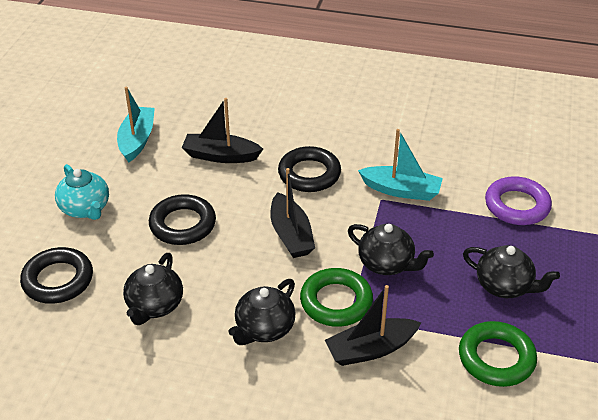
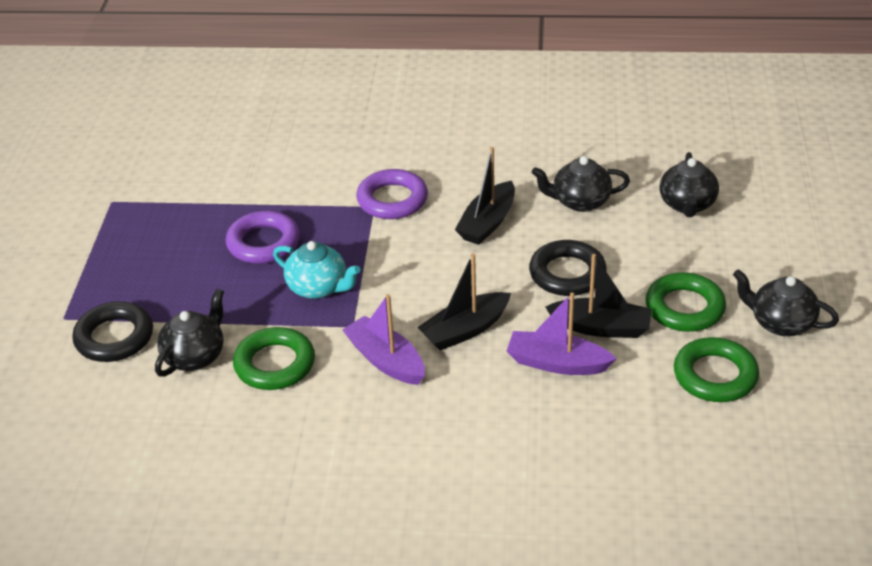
black ring: 3 -> 2
green ring: 2 -> 3
purple boat: 0 -> 2
purple ring: 1 -> 2
turquoise boat: 2 -> 0

